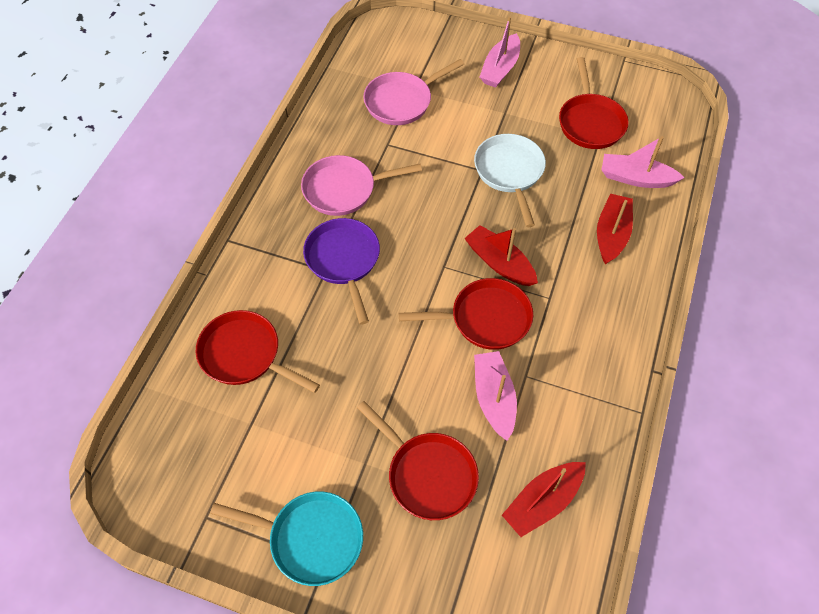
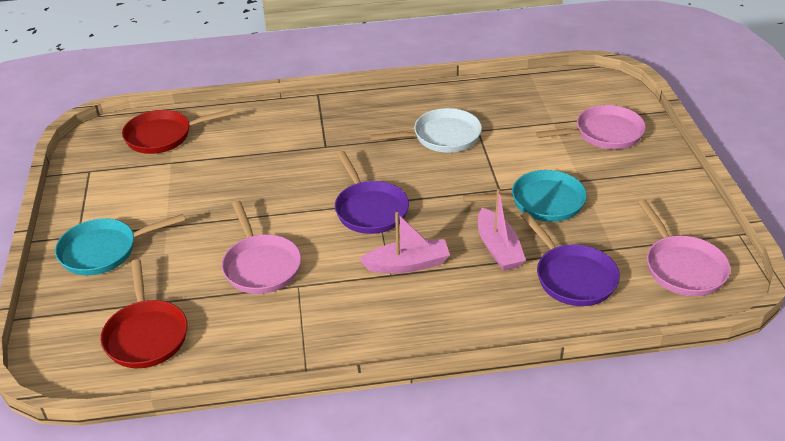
pink boat: 3 -> 2
pink pan: 2 -> 3
purple pan: 1 -> 2
red boat: 3 -> 0
red pan: 4 -> 2
turquoise pan: 1 -> 2

